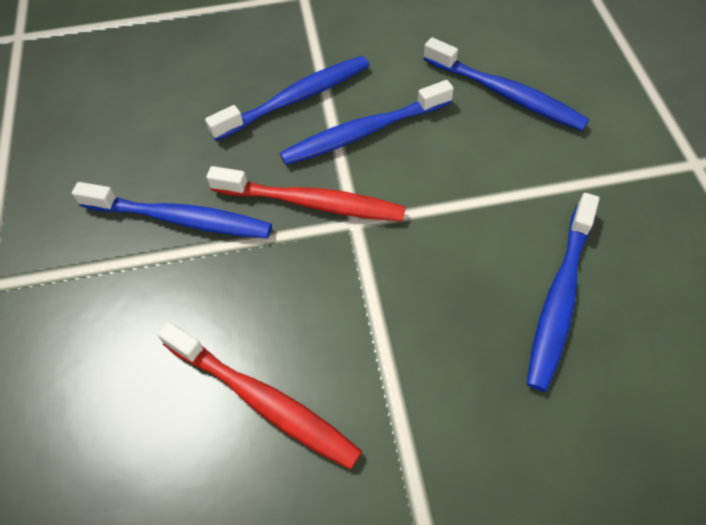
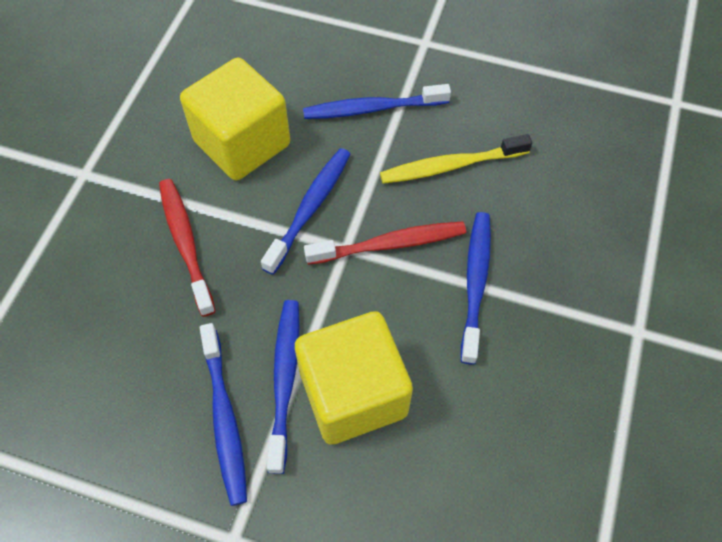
yellow cube: 0 -> 2
yellow toothbrush: 0 -> 1

